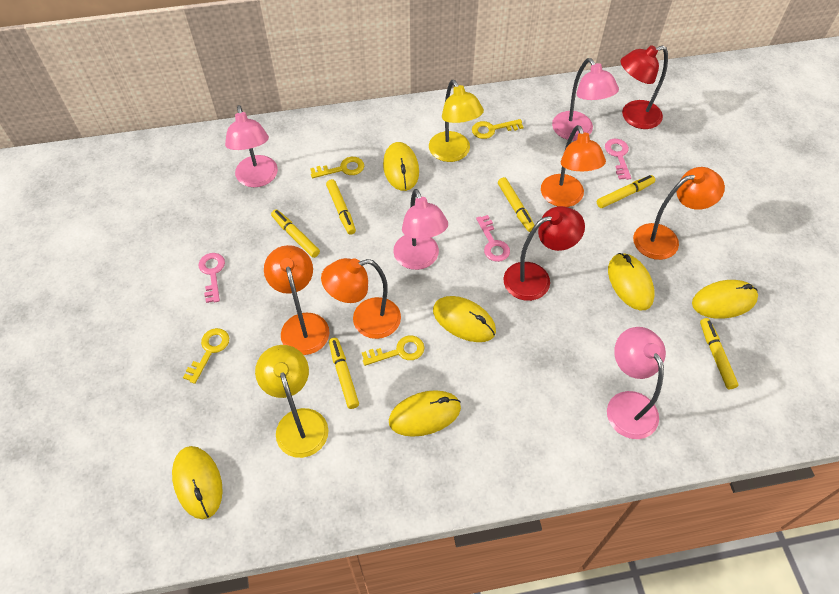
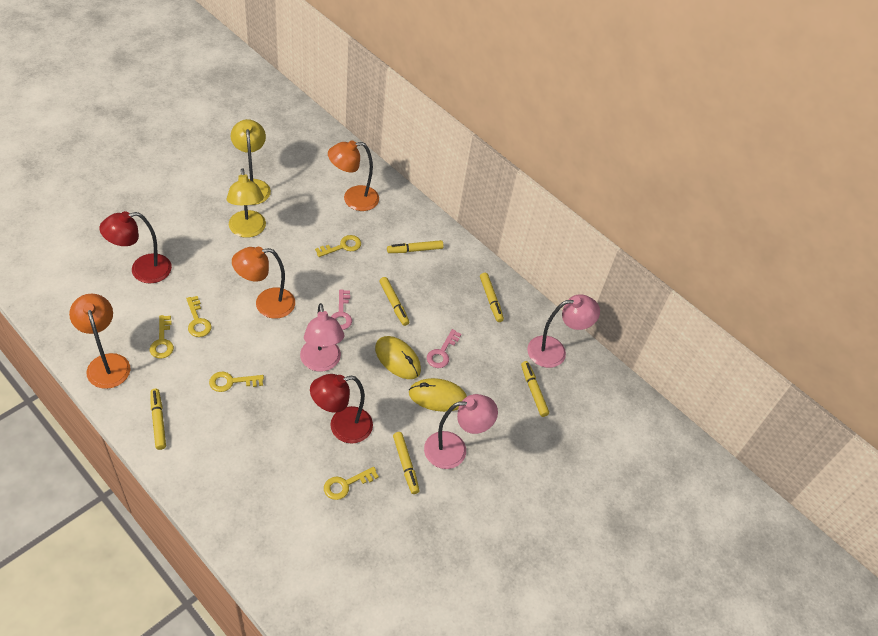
orange lamp: 4 -> 3
pink key: 3 -> 2
pink lamp: 4 -> 3
yellow key: 4 -> 5
yellow mouse: 6 -> 2

